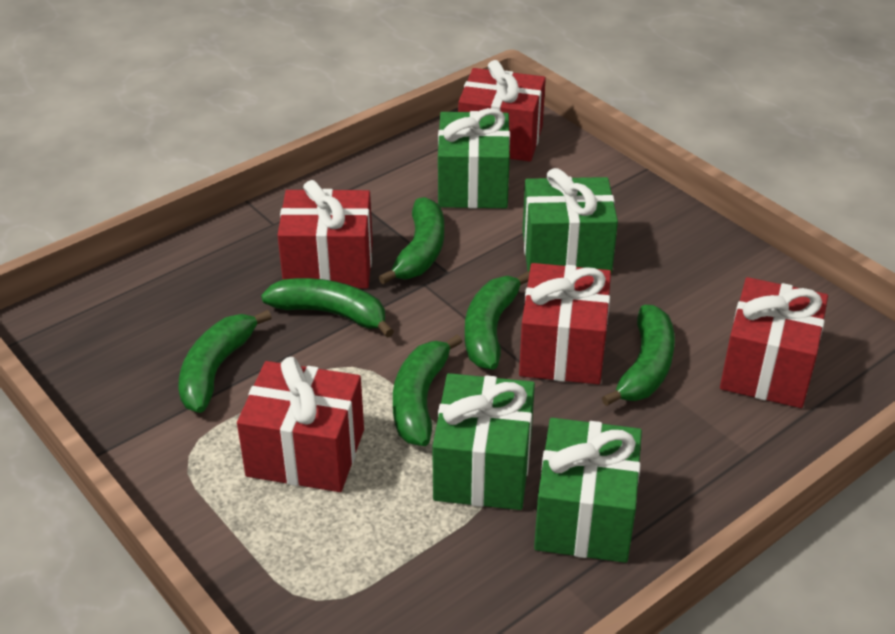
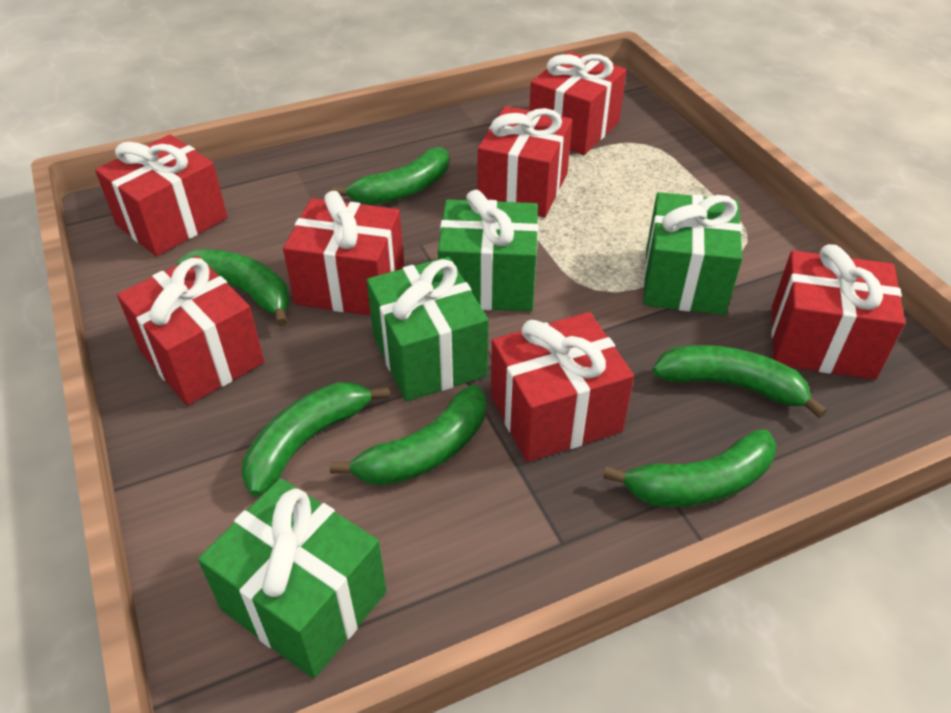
red gift: 5 -> 7

